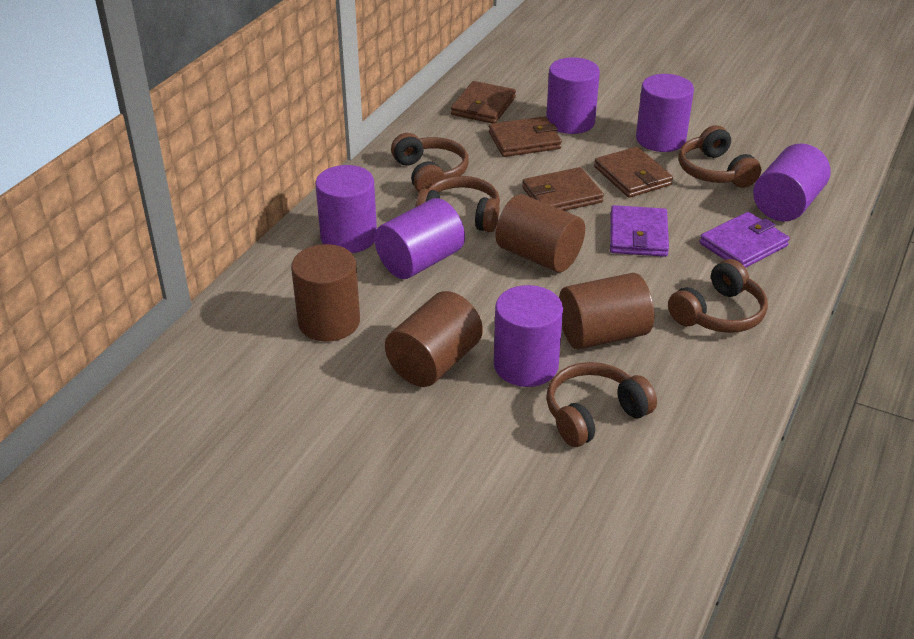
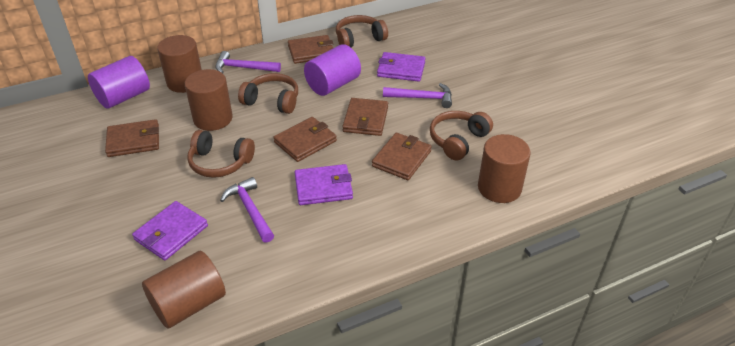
brown headphones: 5 -> 4
brown wallet: 4 -> 5
purple cylinder: 6 -> 2
purple hammer: 0 -> 3
purple wallet: 2 -> 3

